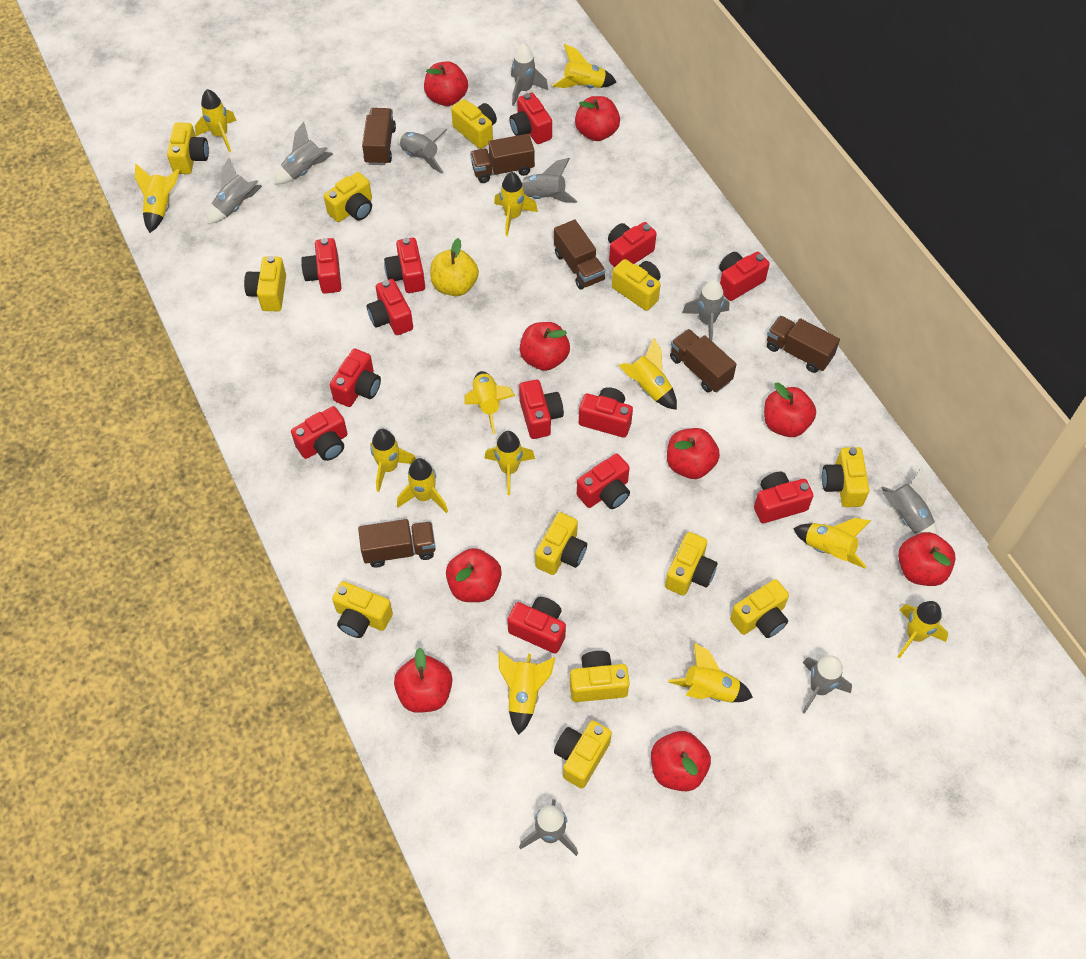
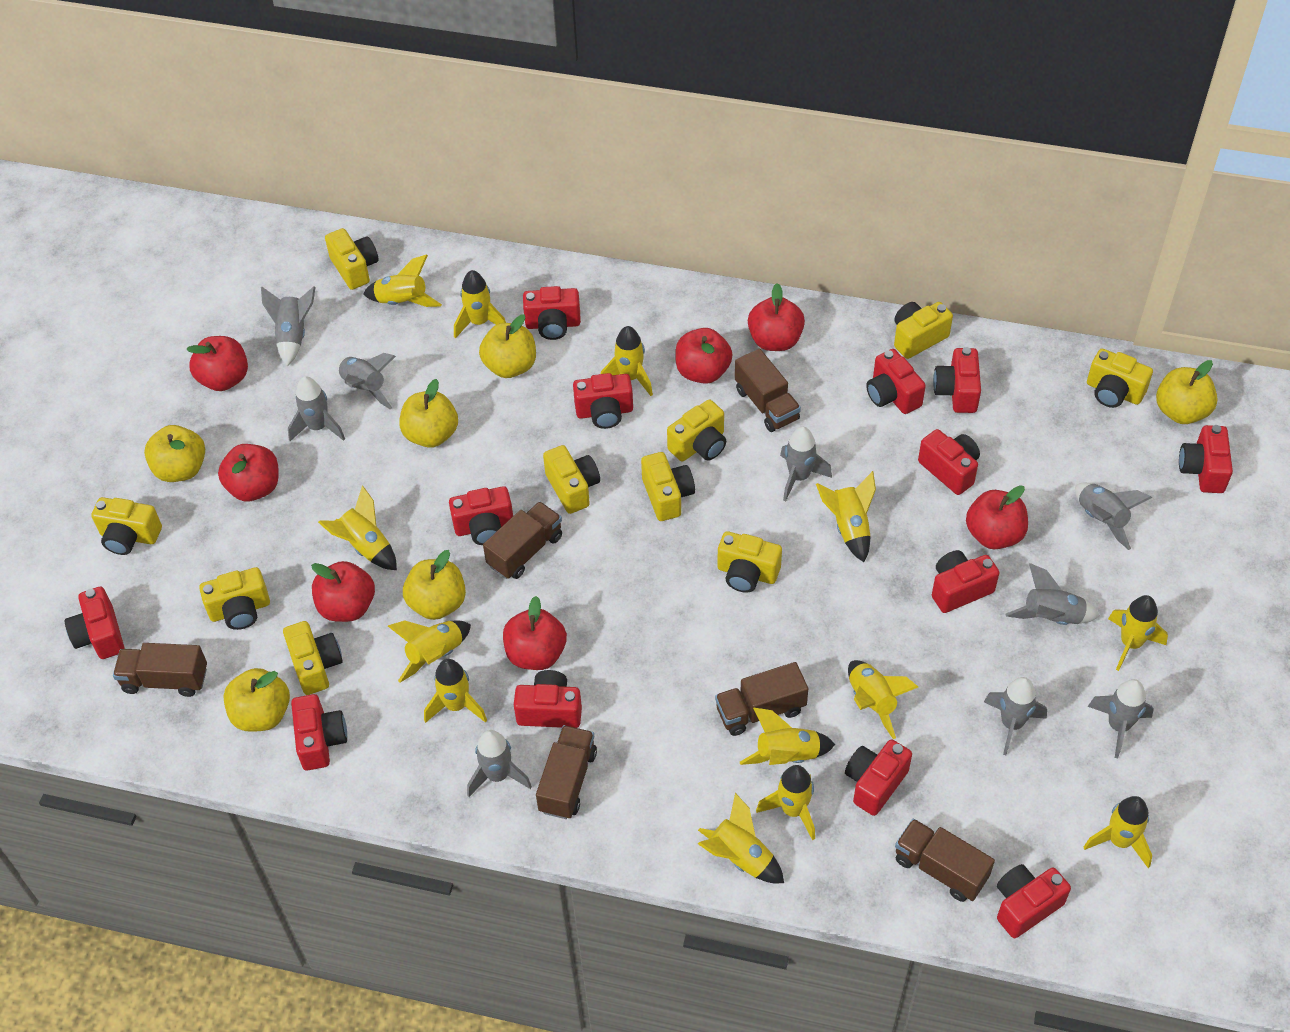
red apple: 9 -> 7
yellow apple: 1 -> 6
yellow camera: 12 -> 10

